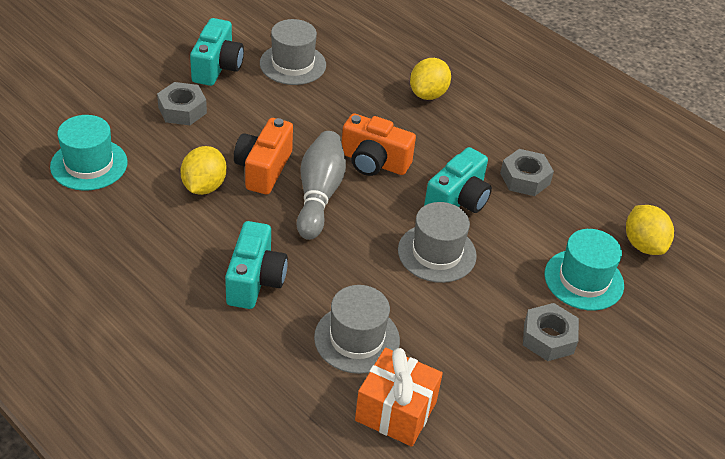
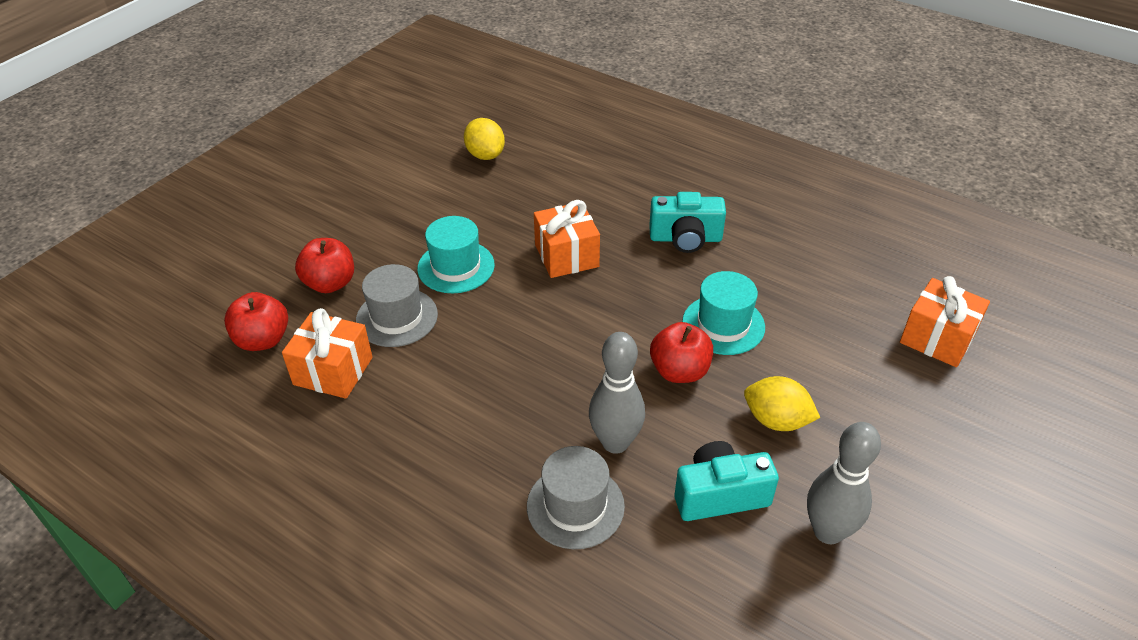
grey bowling pin: 1 -> 2
grey hat: 3 -> 2
grey nut: 3 -> 0
orange camera: 2 -> 0
orange gift: 1 -> 3
red apple: 0 -> 3
turquoise camera: 3 -> 2
yellow lemon: 3 -> 2

